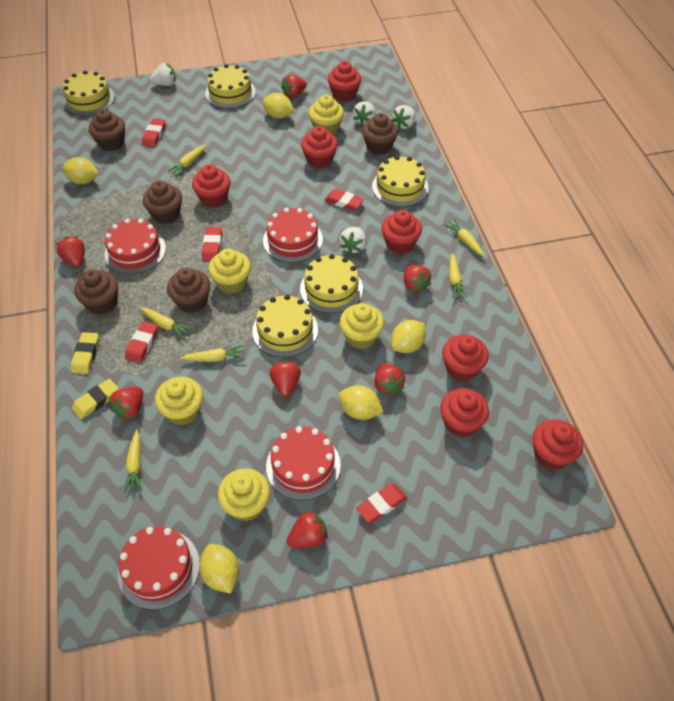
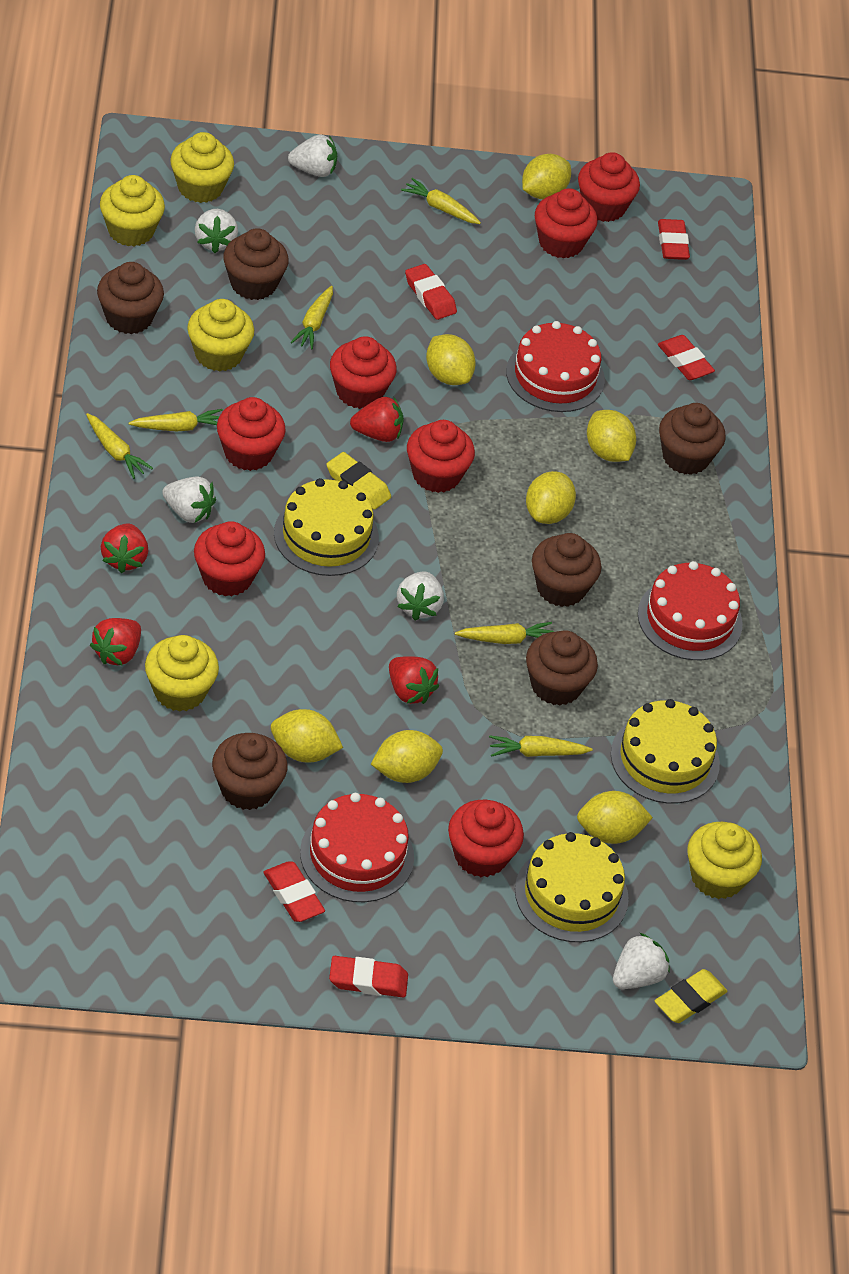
brown cupcake: 5 -> 6
red cake: 4 -> 3
red strawberry: 7 -> 4
white strawberry: 4 -> 5
yellow cake: 5 -> 3
yellow lemon: 5 -> 7

